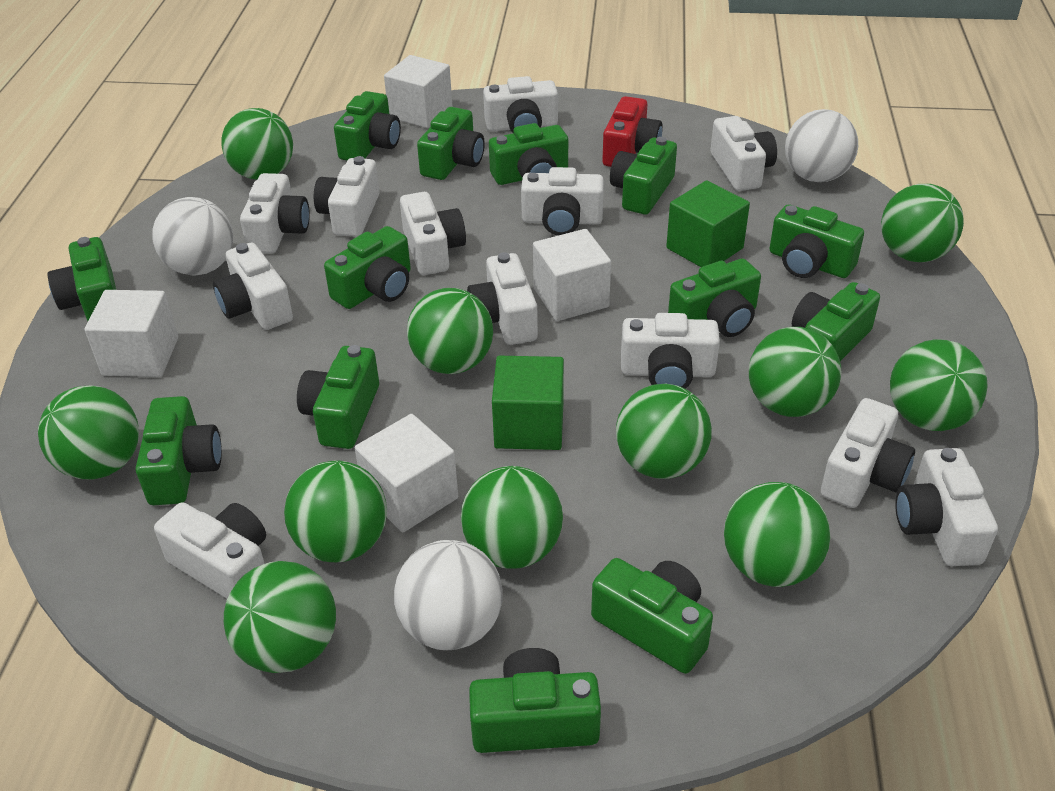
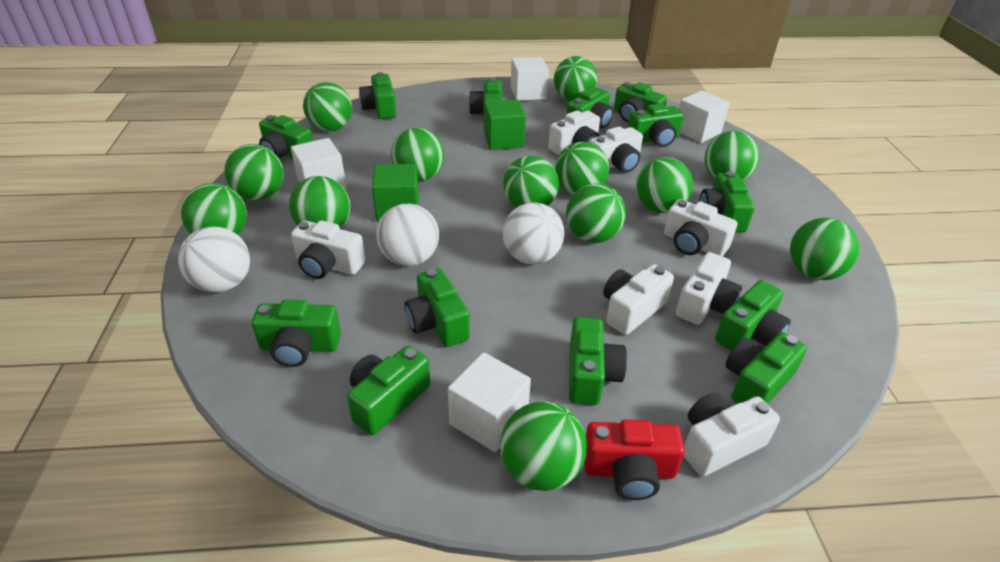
green ball: 11 -> 13
white camera: 12 -> 7

